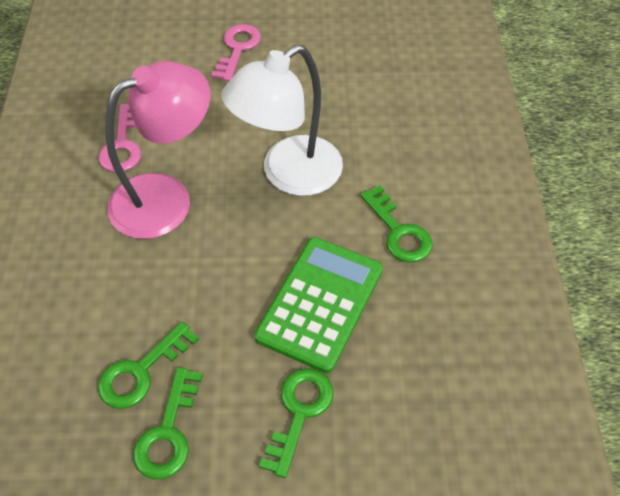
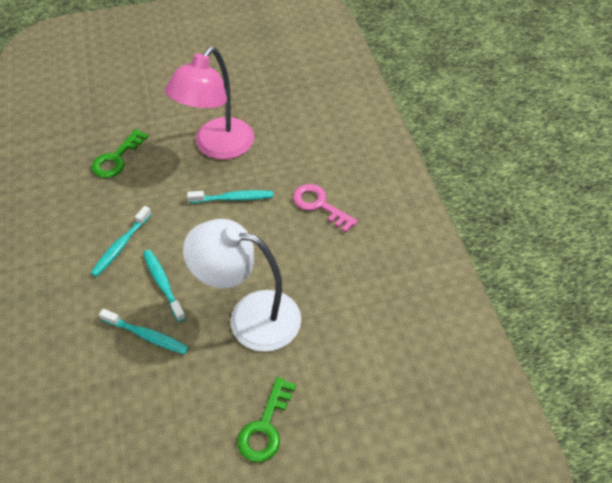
green calculator: 1 -> 0
green key: 4 -> 2
pink key: 2 -> 1
turquoise toothbrush: 0 -> 4

